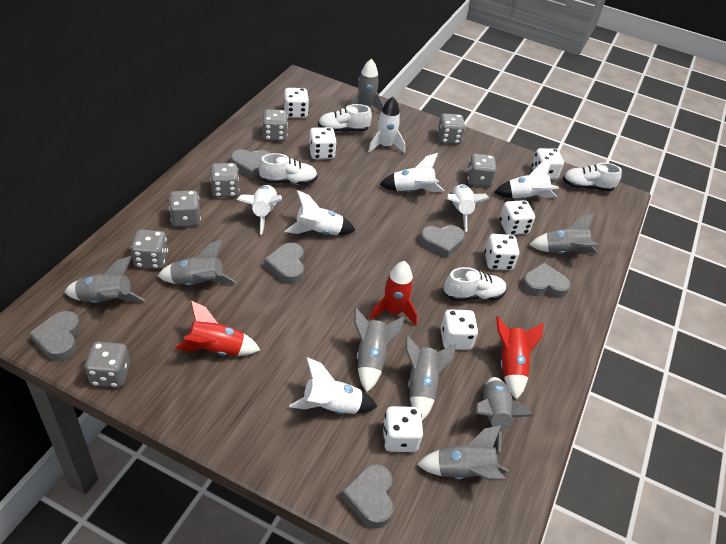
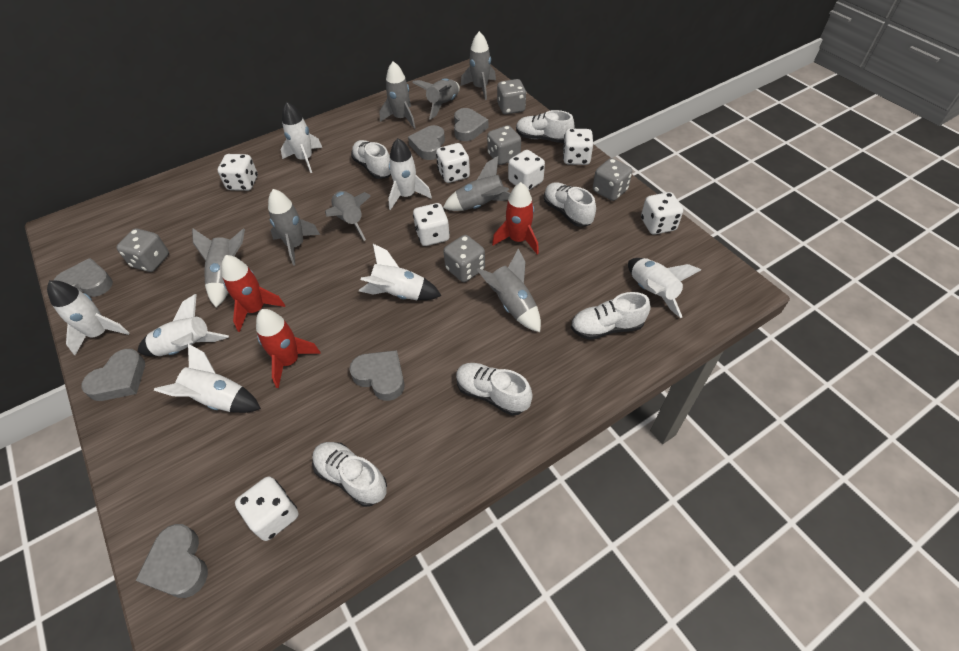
grey dice: 7 -> 5
white shoe: 4 -> 6

